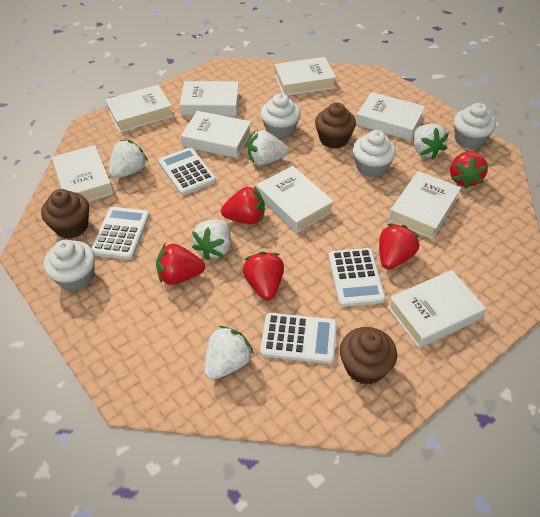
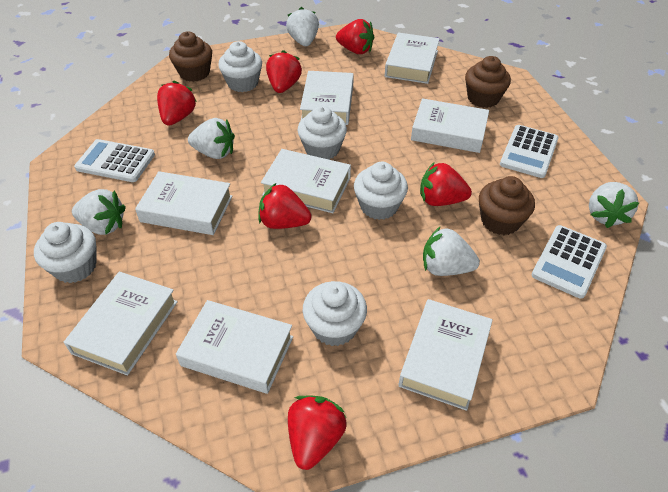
red strawberry: 5 -> 6
white book: 9 -> 8
white calculator: 4 -> 3
white cupcake: 4 -> 5

